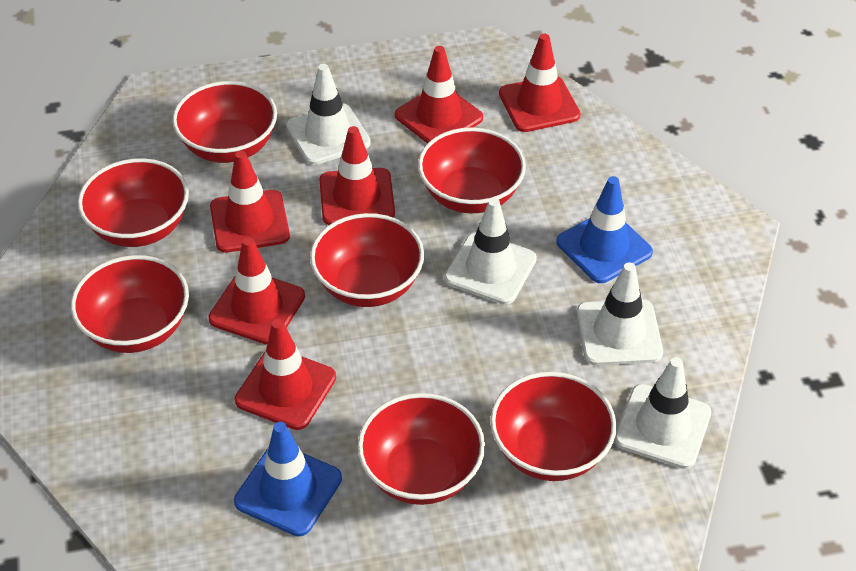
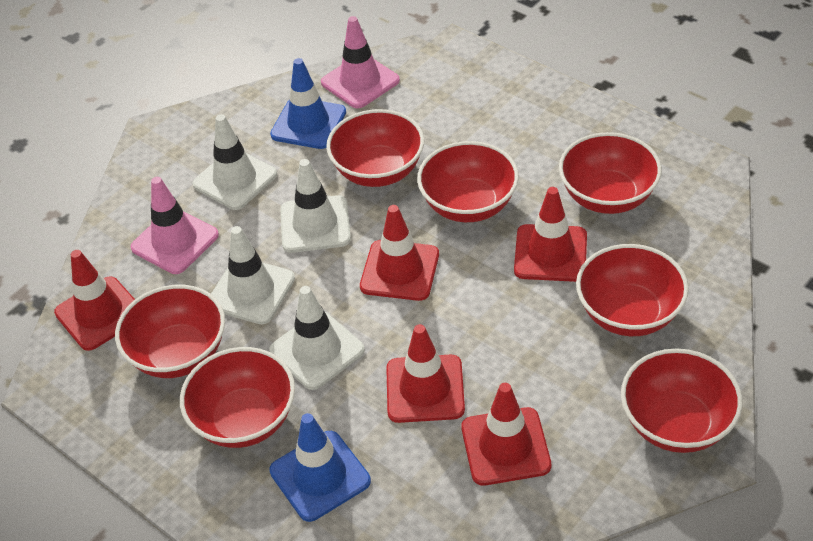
pink traffic cone: 0 -> 2
red traffic cone: 6 -> 5

